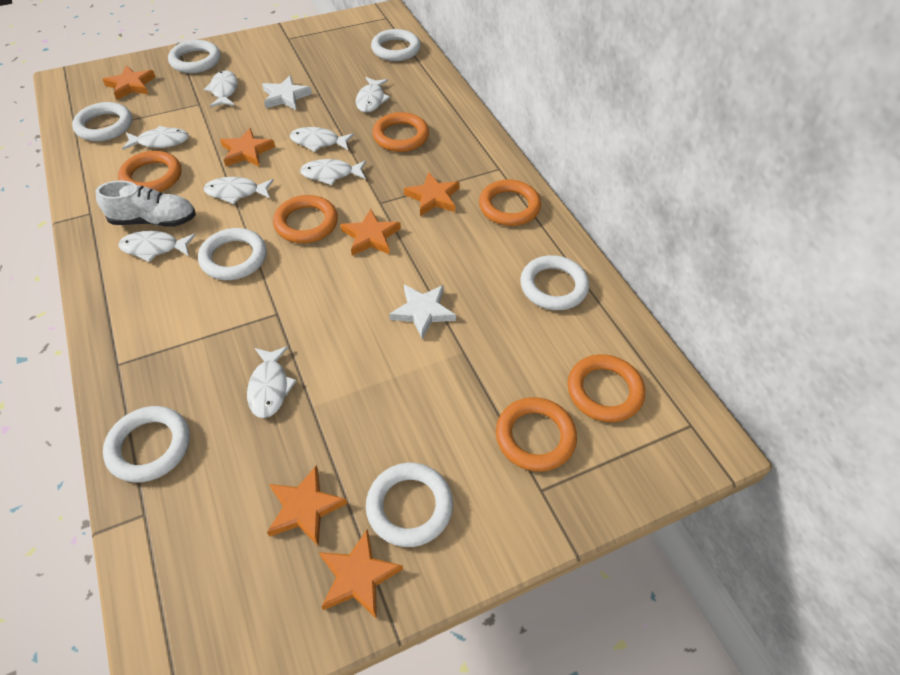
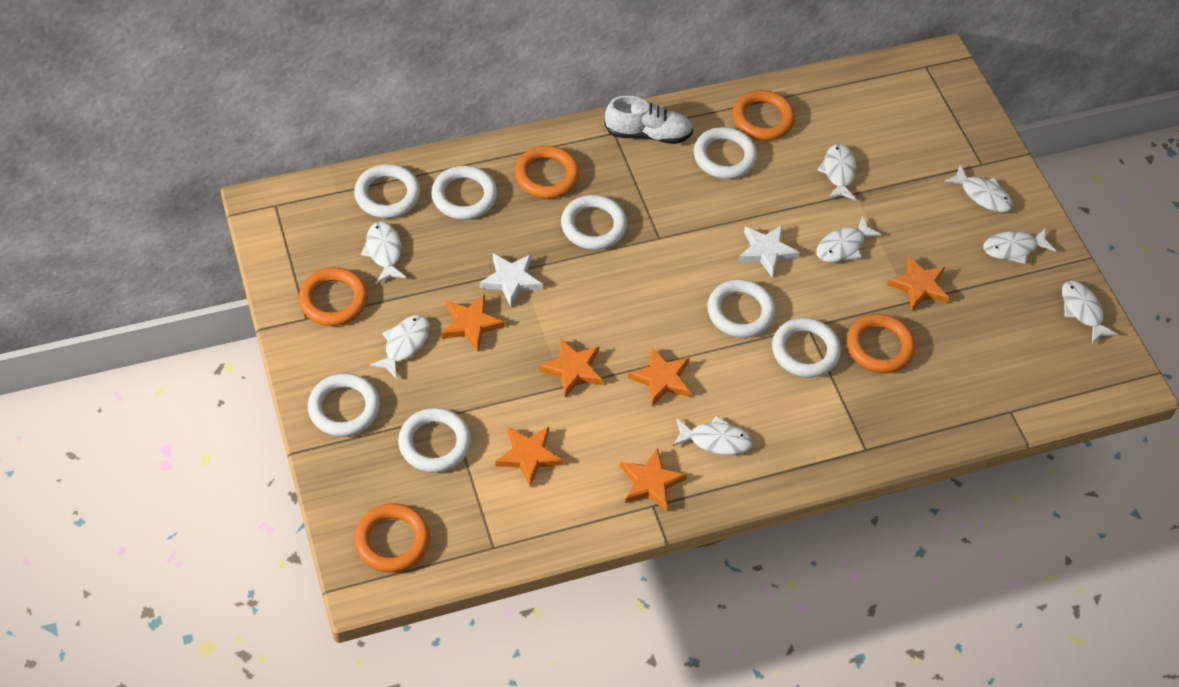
orange ring: 6 -> 5
white ring: 7 -> 8

